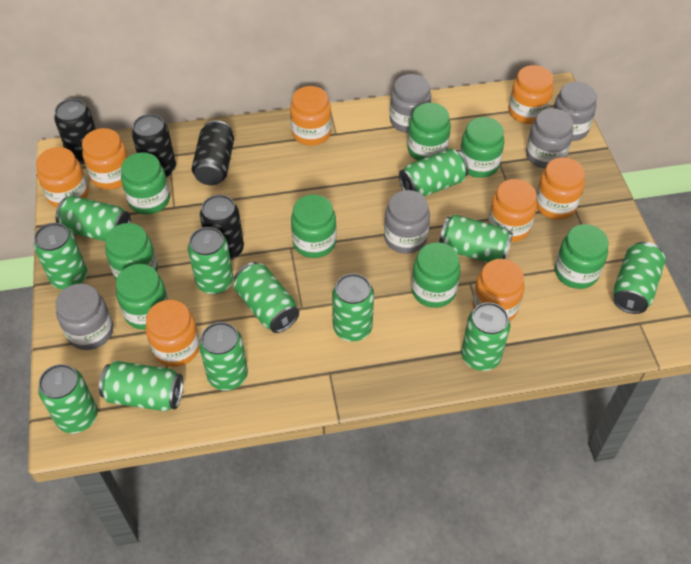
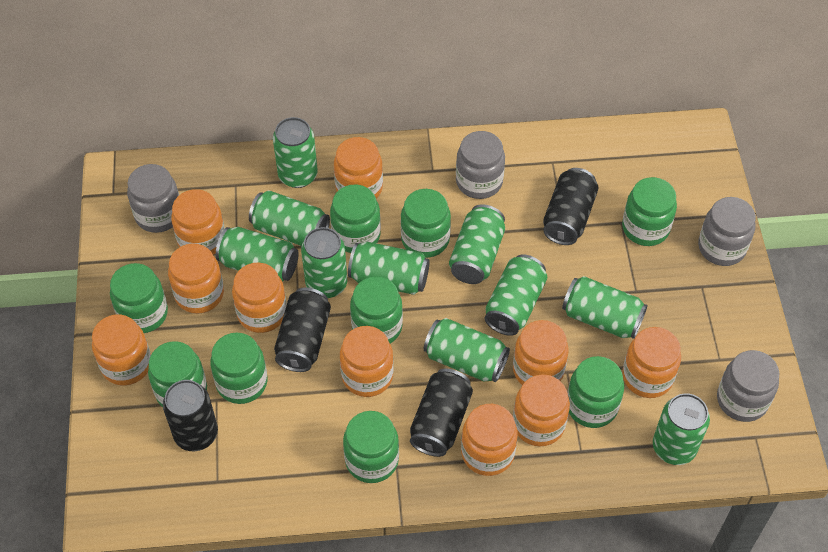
green can: 12 -> 10
green jar: 8 -> 9
grey jar: 5 -> 4
orange jar: 8 -> 10

